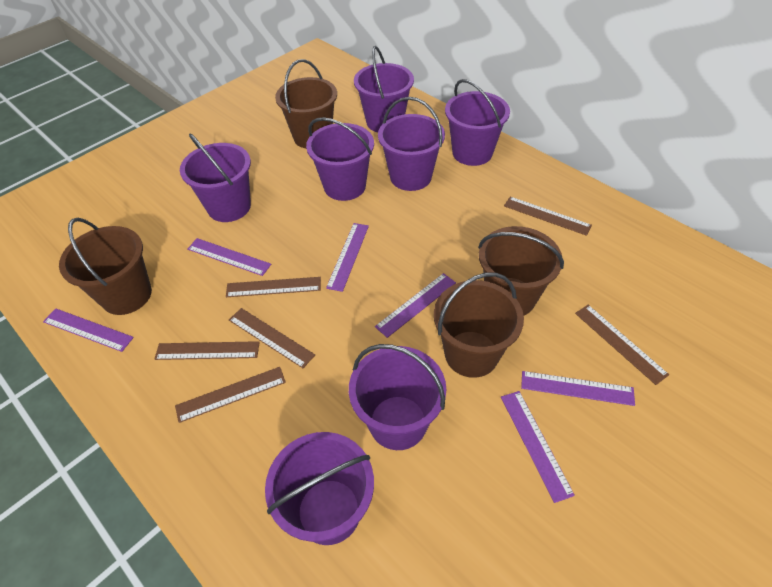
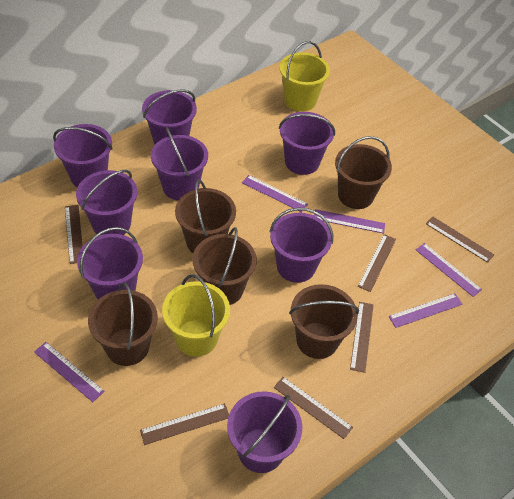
brown bucket: 4 -> 5
purple bucket: 7 -> 8
purple ruler: 6 -> 5
yellow bucket: 0 -> 2

